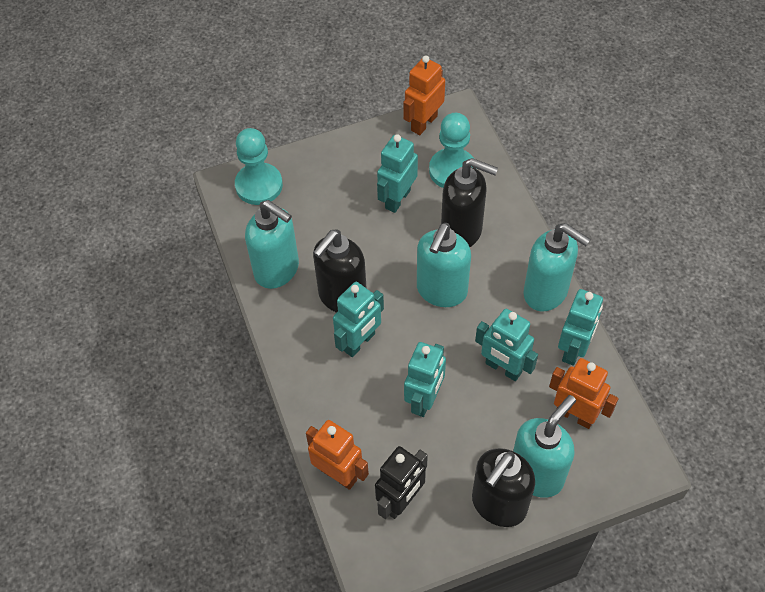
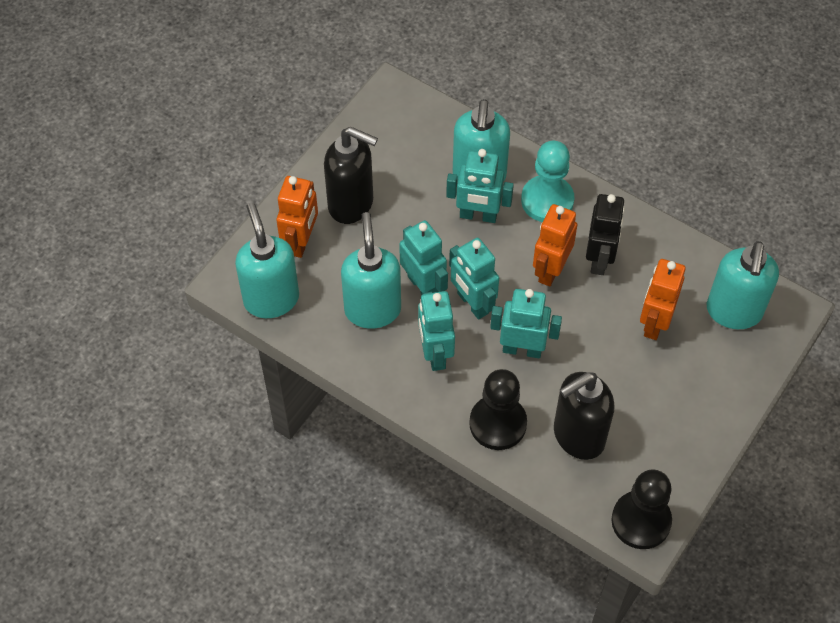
black pawn: 0 -> 2
black soap dispenser: 3 -> 2
turquoise pawn: 2 -> 1

